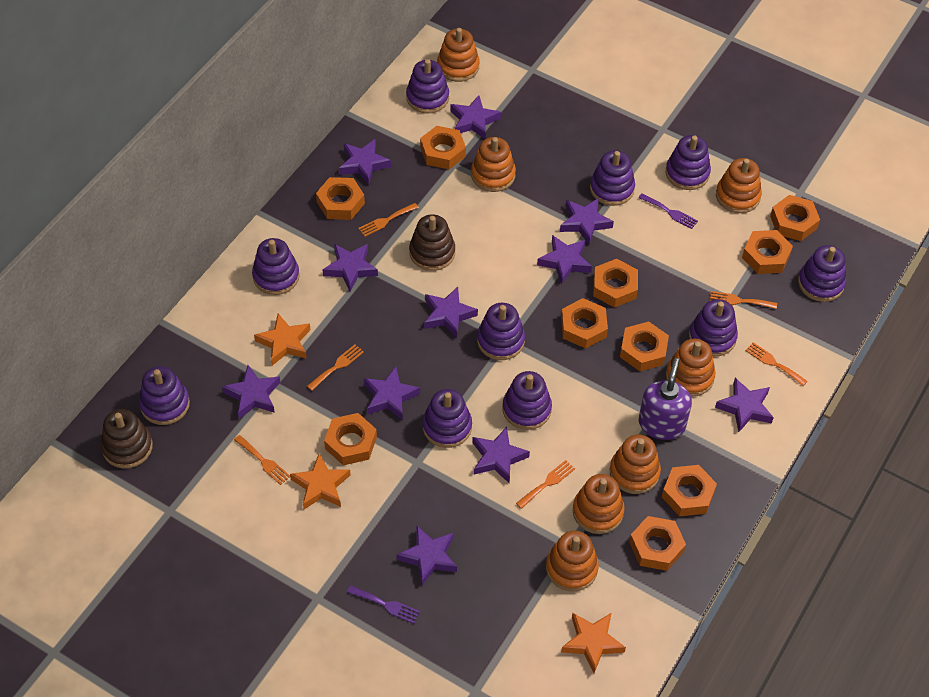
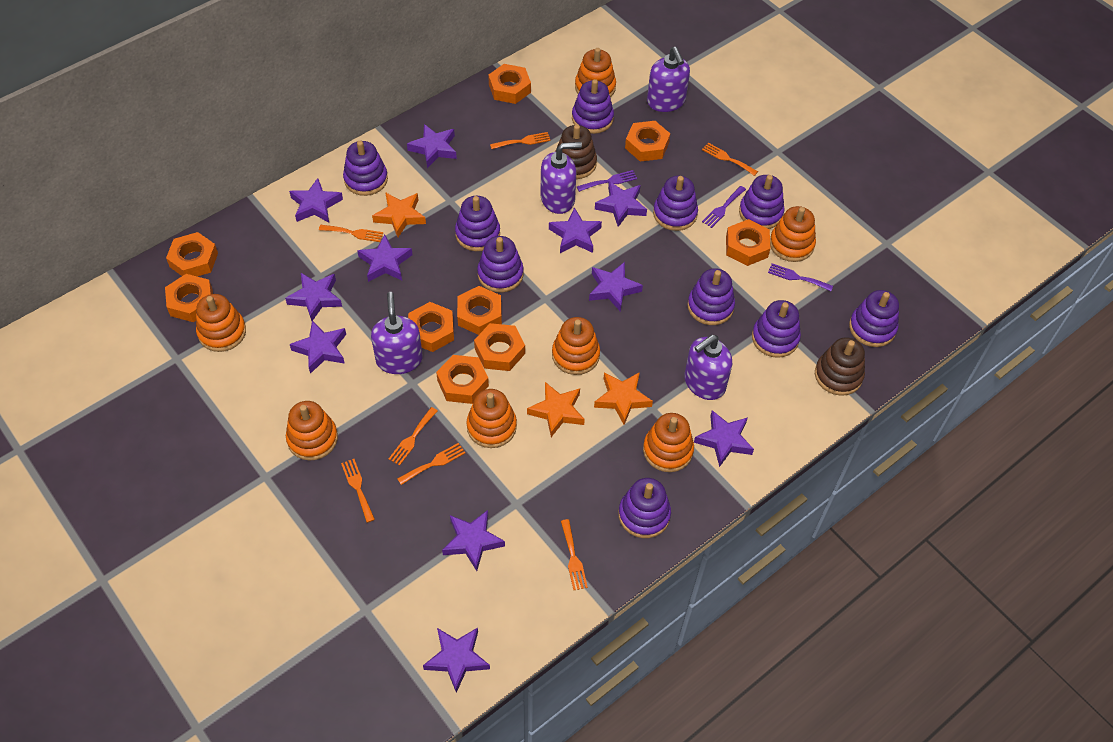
orange fork: 6 -> 7
orange nut: 10 -> 9
purple fork: 2 -> 3
purple soap dispenser: 1 -> 4

